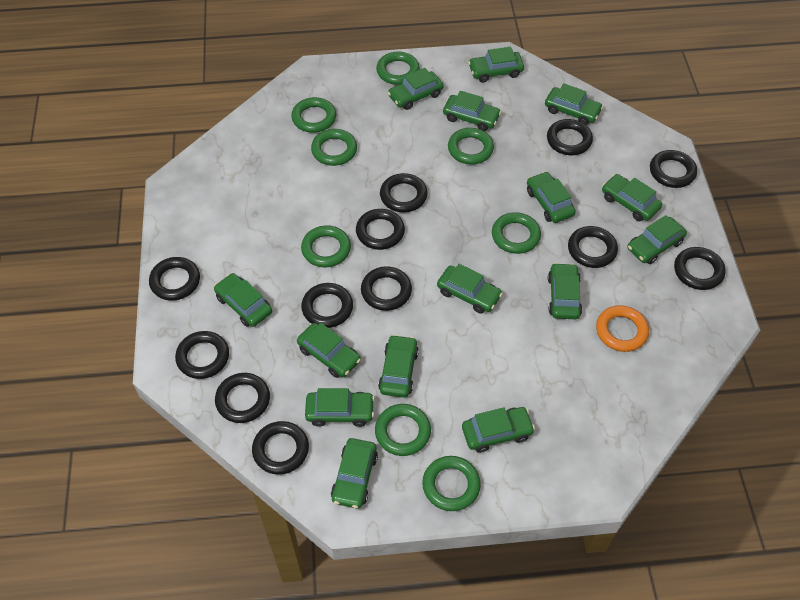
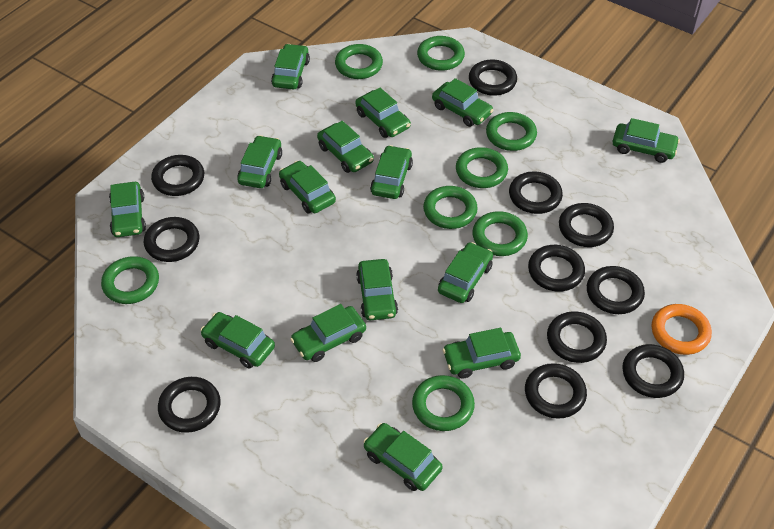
black ring: 12 -> 11

